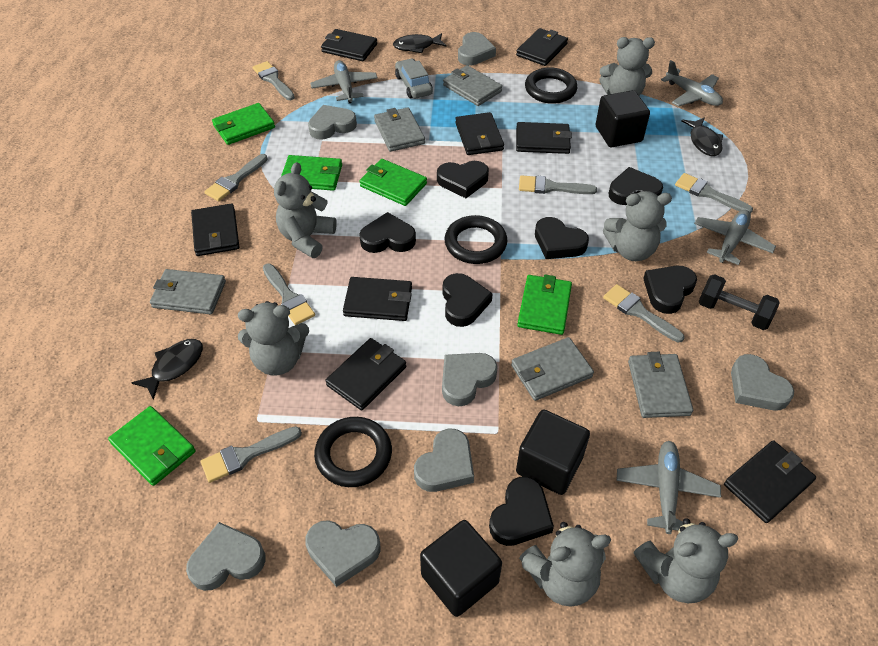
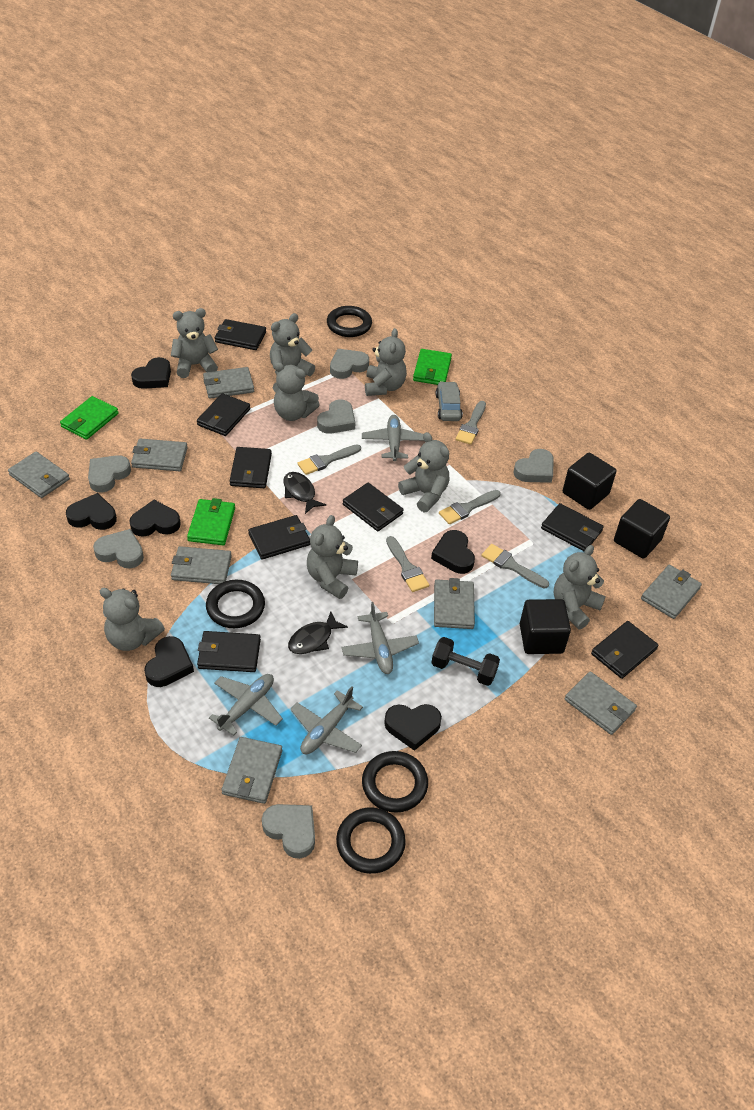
black fish: 3 -> 2
black heart: 7 -> 6
black ring: 3 -> 4
green wallet: 5 -> 3
grey brush: 7 -> 5
grey heart: 7 -> 6
grey teddy bear: 6 -> 8
grey wallet: 5 -> 8

